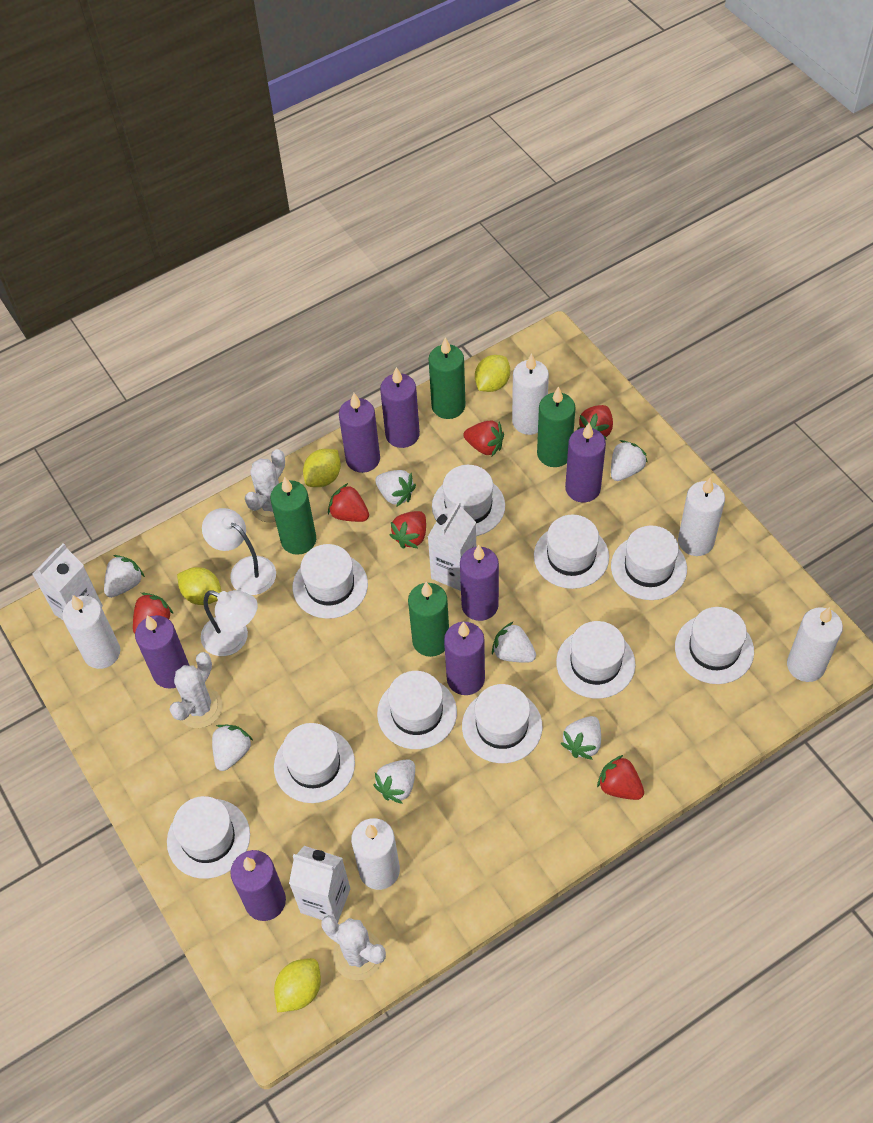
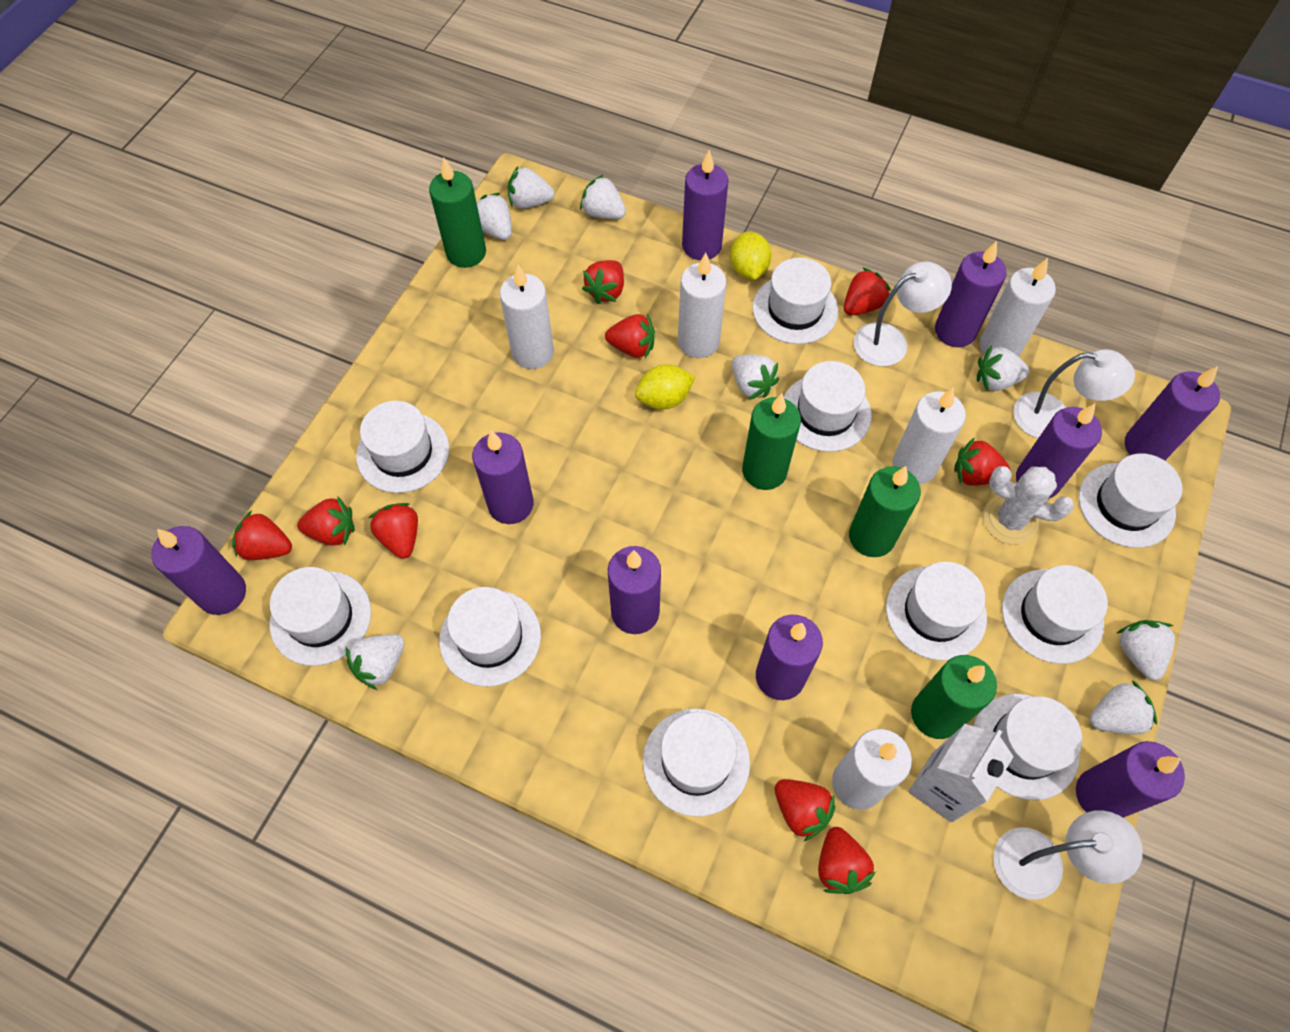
purple candle: 7 -> 9
red strawberry: 6 -> 9
white cactus: 3 -> 1
white carton: 3 -> 1
white lamp: 2 -> 3
white strawberry: 7 -> 8
yellow lemon: 4 -> 2

